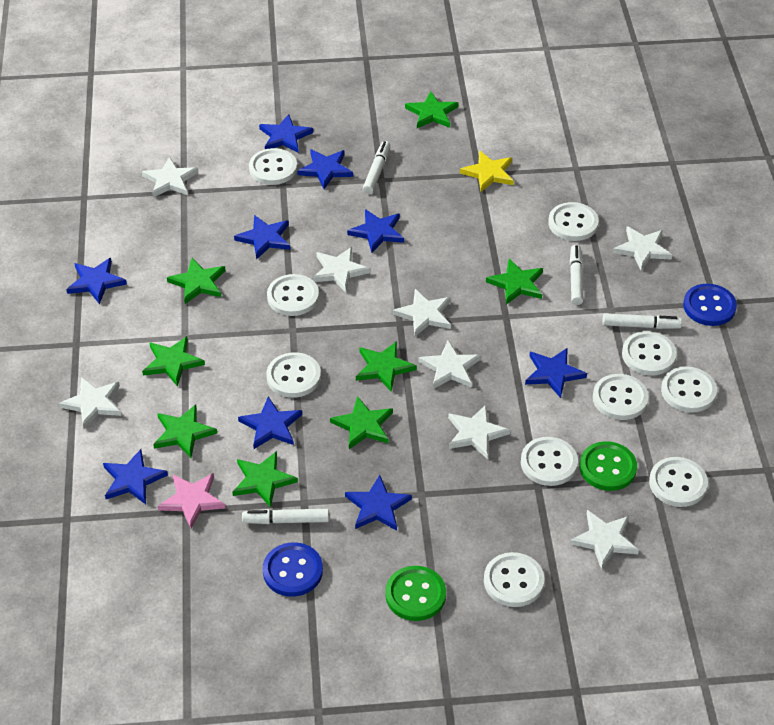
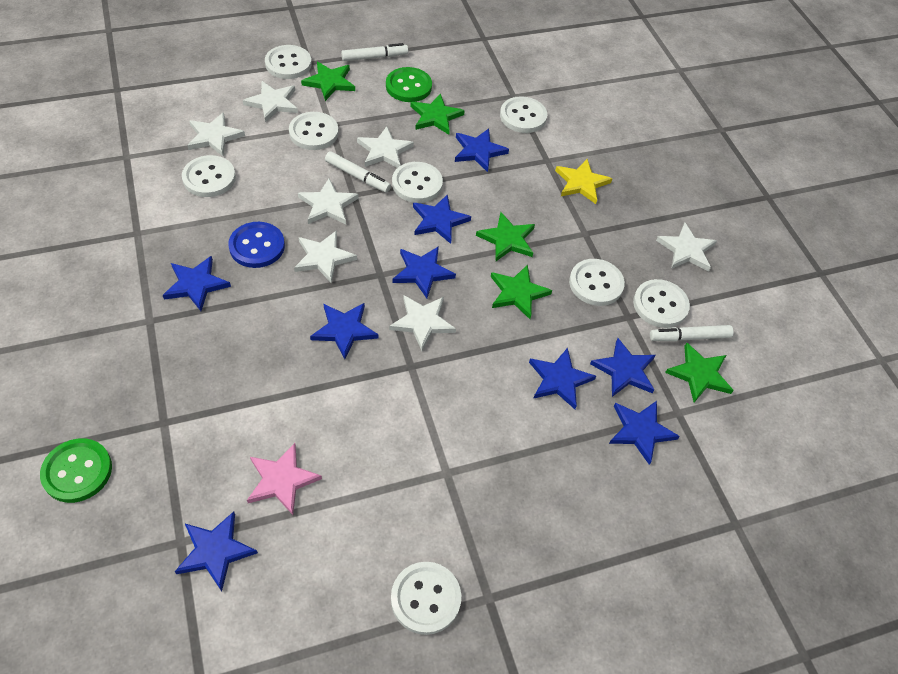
blue button: 2 -> 1
green star: 8 -> 5
white button: 10 -> 8
white marker: 4 -> 3
white star: 8 -> 7

